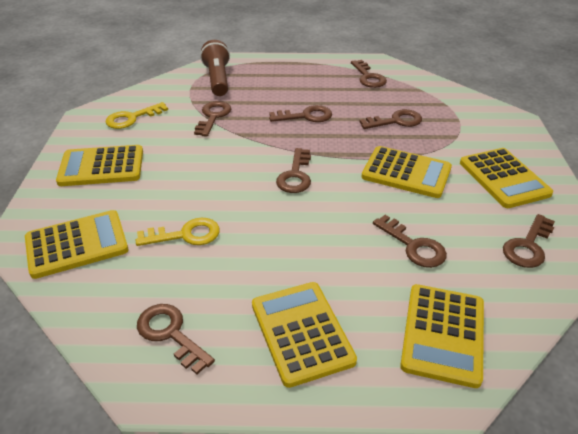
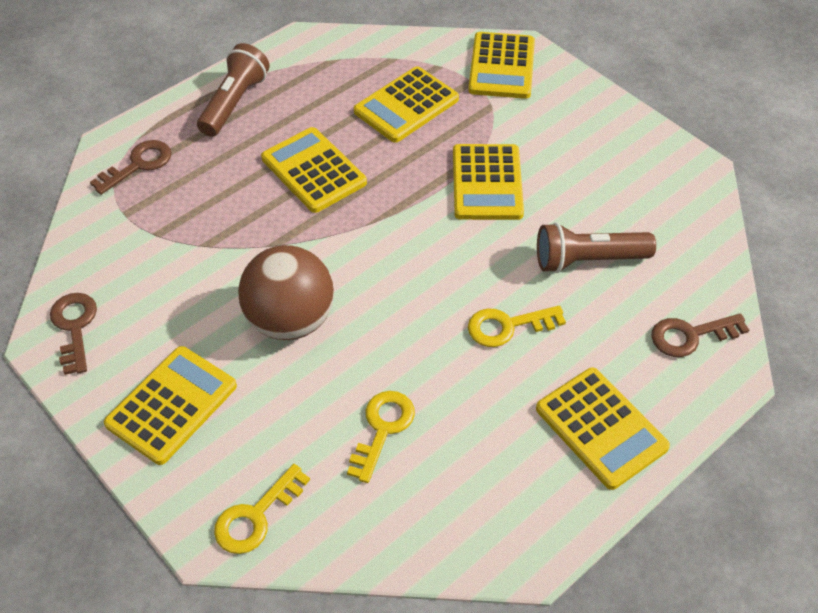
brown ball: 0 -> 1
brown flashlight: 1 -> 2
brown key: 8 -> 3
yellow key: 2 -> 3

